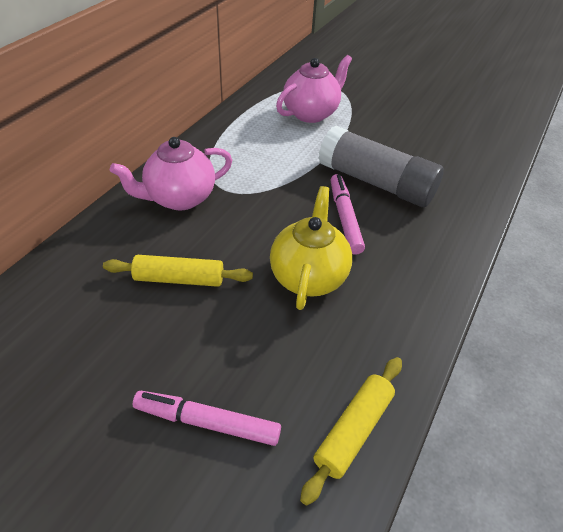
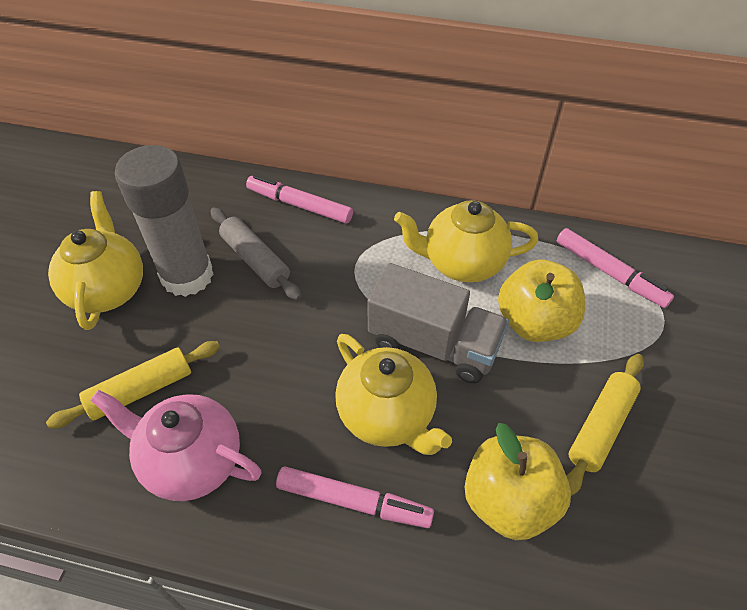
grey rolling pin: 0 -> 1
grey truck: 0 -> 1
pink marker: 2 -> 3
pink teapot: 2 -> 1
yellow apple: 0 -> 2
yellow teapot: 1 -> 3

